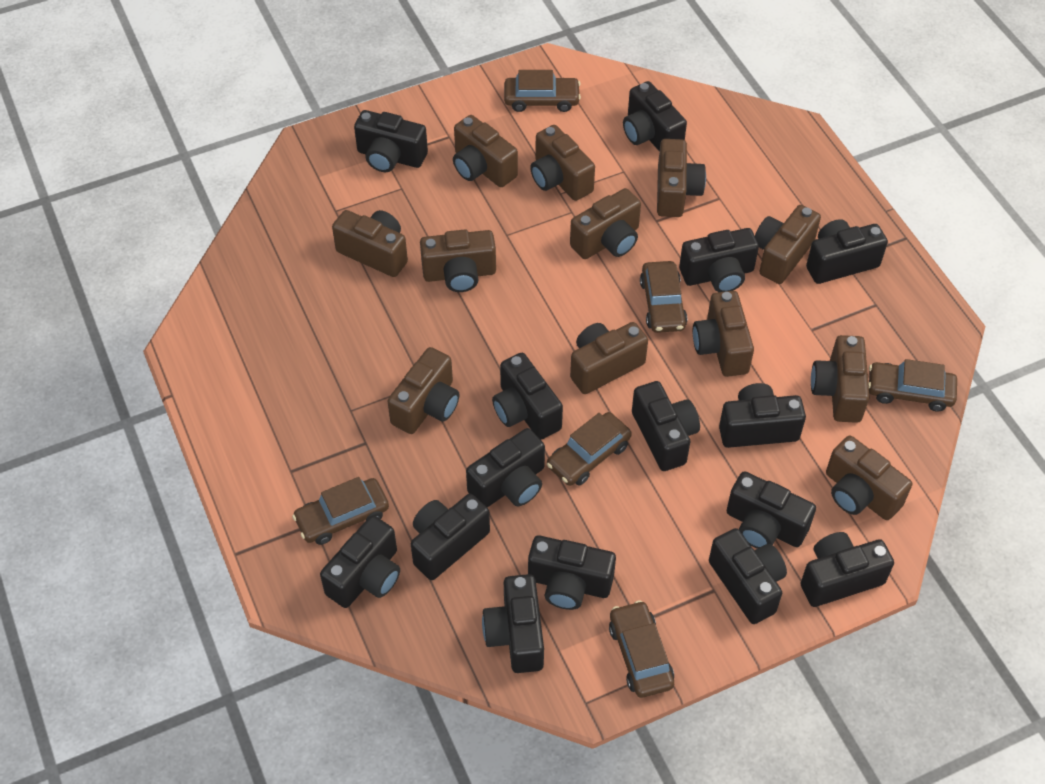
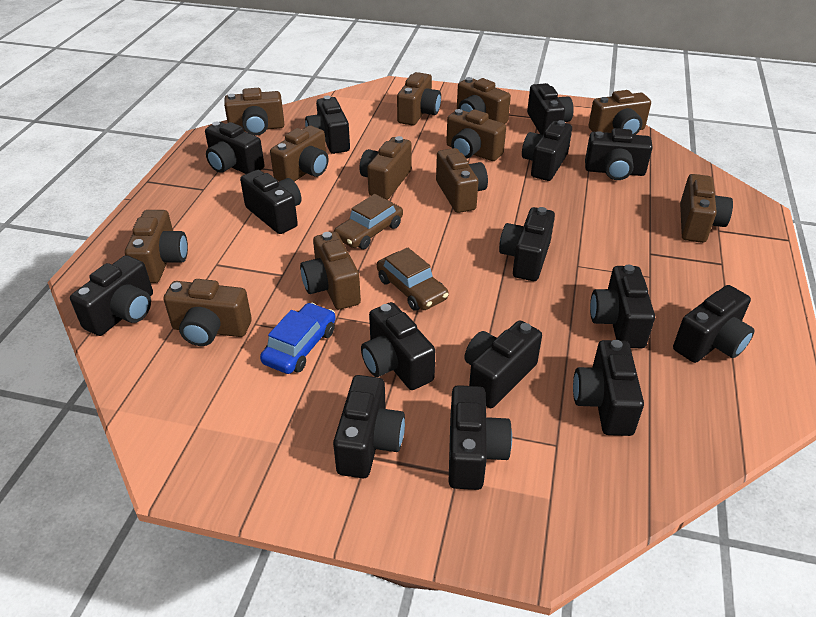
blue car: 0 -> 1
brown car: 6 -> 2

